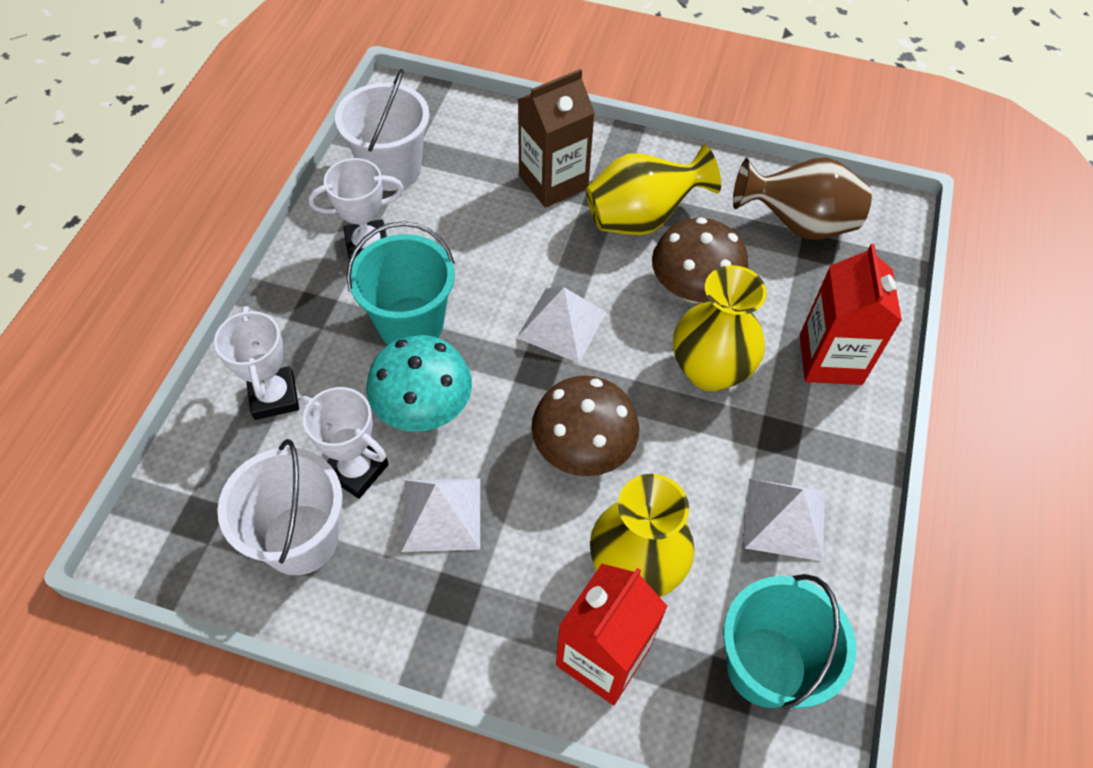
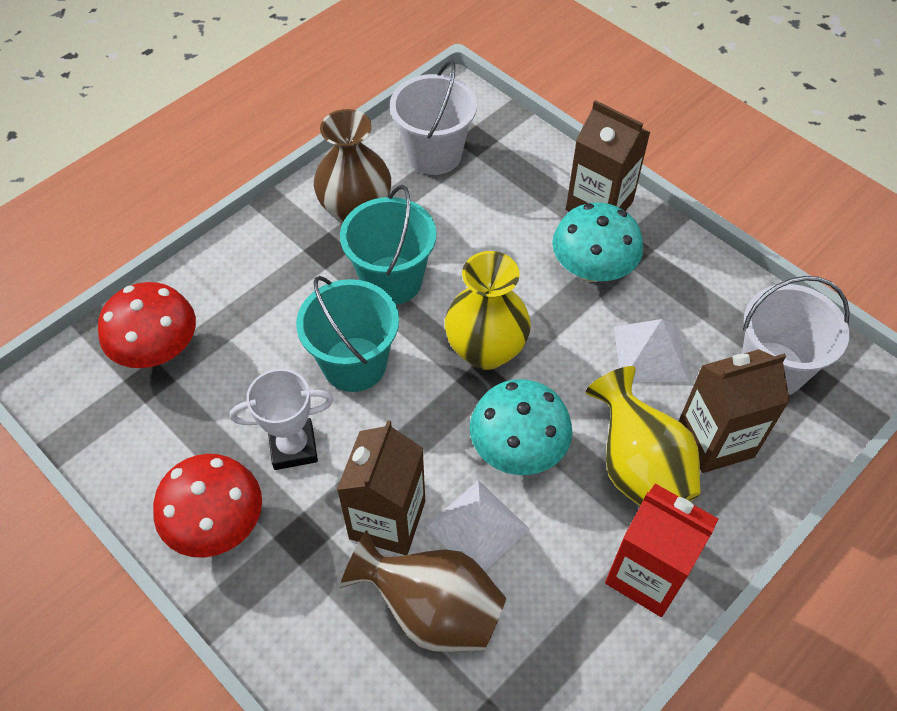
brown carton: 1 -> 3
brown mushroom: 2 -> 0
brown vase: 1 -> 2
red carton: 2 -> 1
red mushroom: 0 -> 2
turquoise mushroom: 1 -> 2
white pyramid: 3 -> 2
white trophy: 3 -> 1
yellow vase: 3 -> 2

